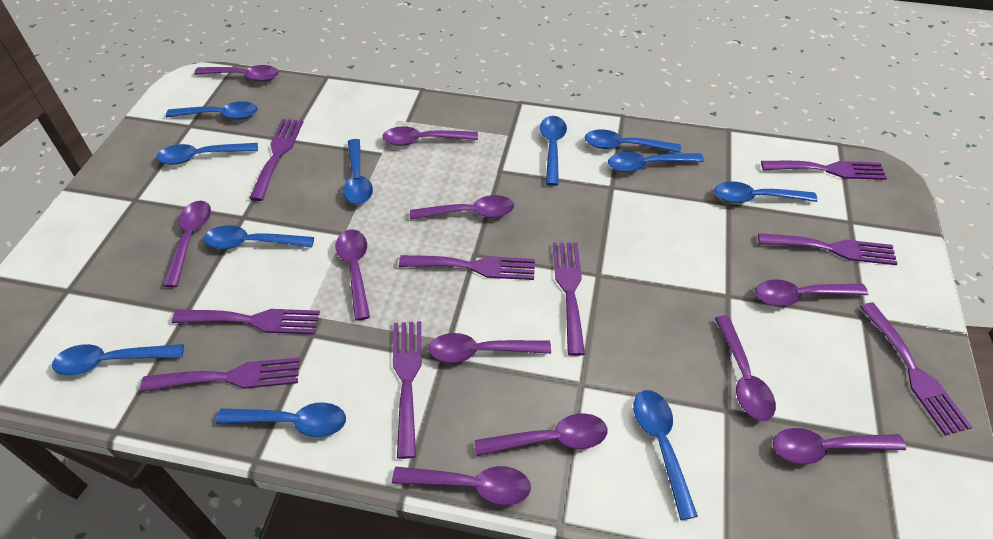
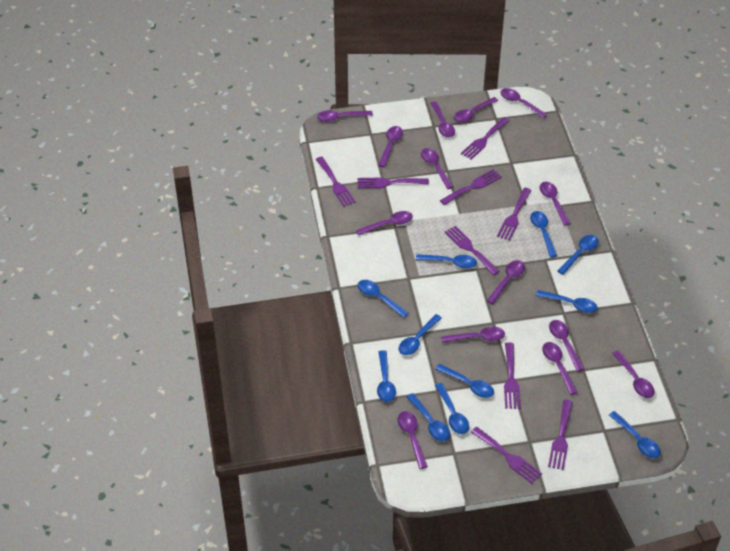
purple spoon: 11 -> 14

